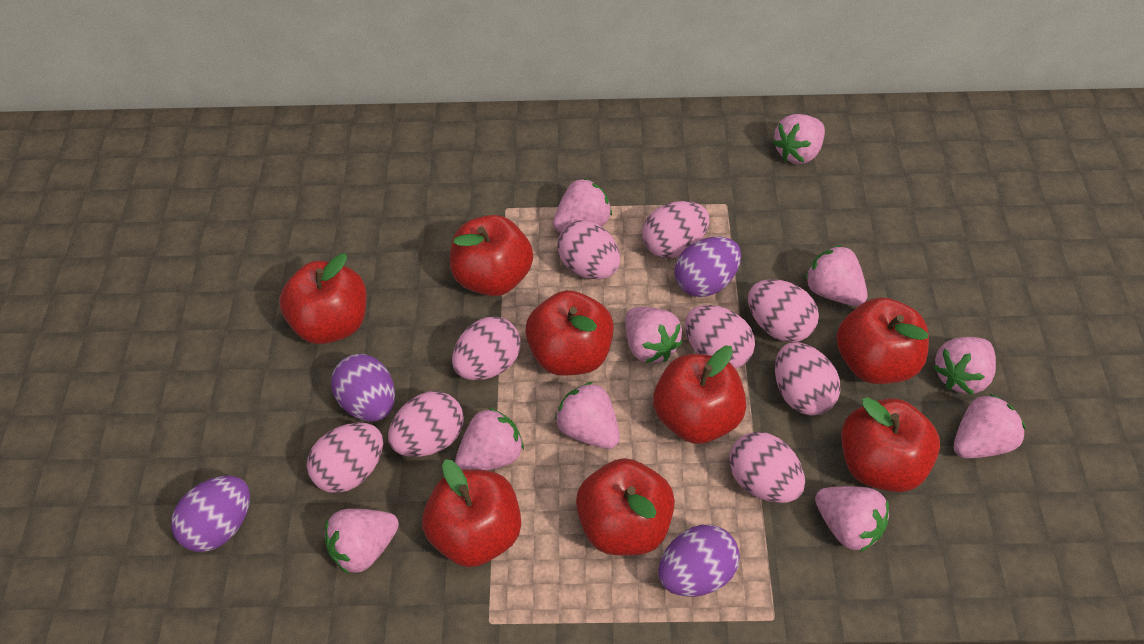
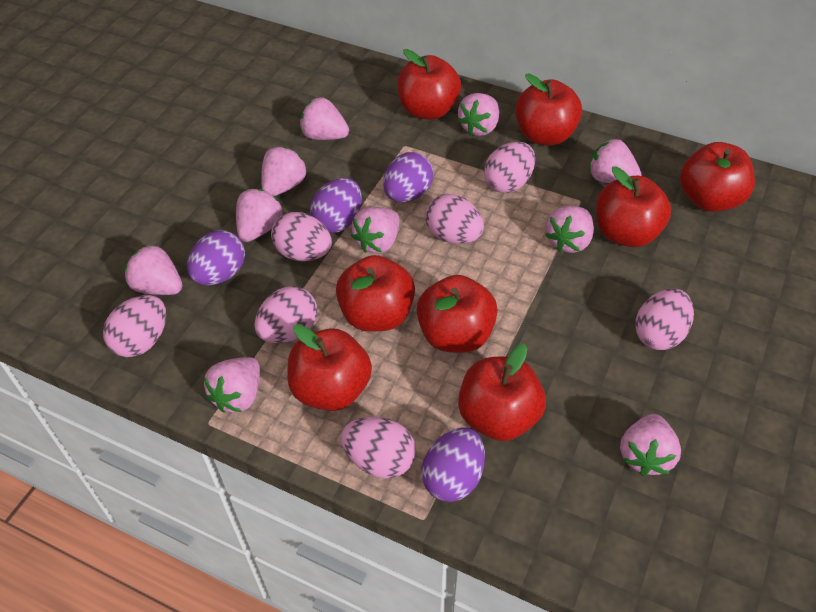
pink egg: 9 -> 7

